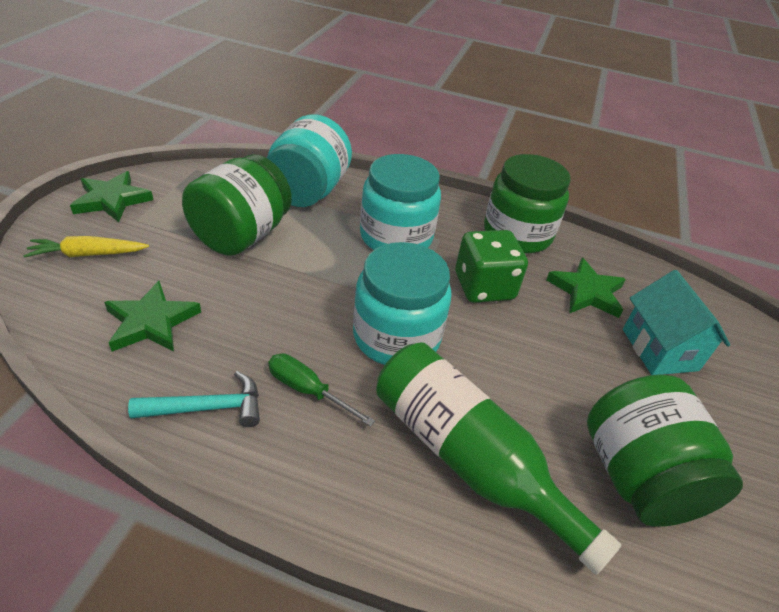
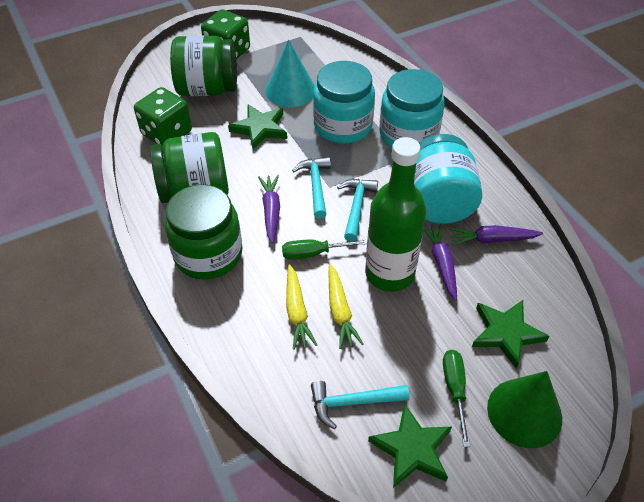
green cone: 0 -> 1
green dice: 1 -> 2
green screwdriver: 1 -> 2
purple carrot: 0 -> 3
turquoise cone: 0 -> 1
turquoise hammer: 1 -> 3
turquoise house: 1 -> 0
yellow carrot: 1 -> 2

